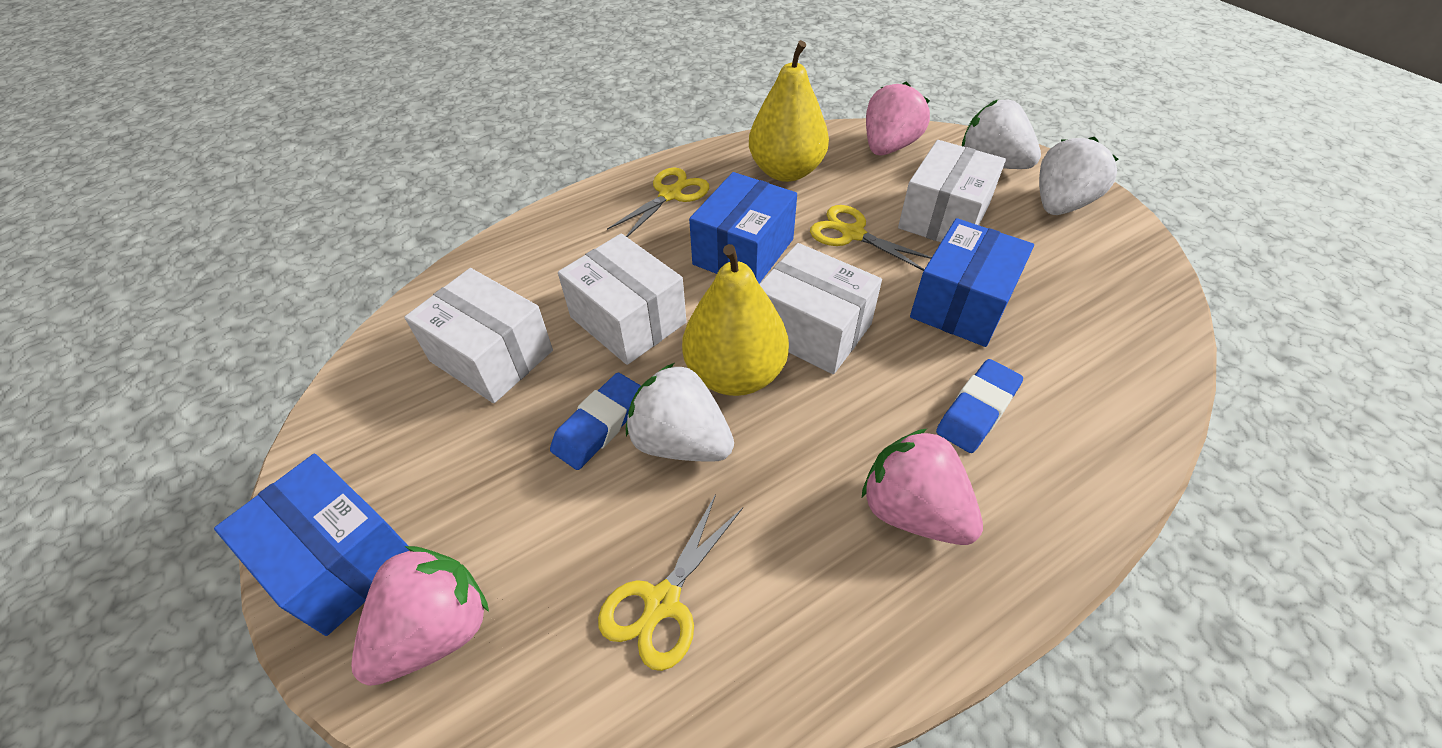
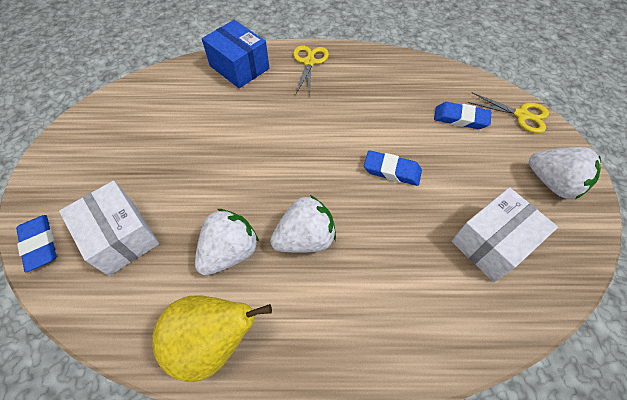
blue box: 3 -> 1
blue eraser: 2 -> 3
pink strawberry: 3 -> 0
white box: 4 -> 2
yellow pear: 2 -> 1
yellow scissors: 3 -> 2

